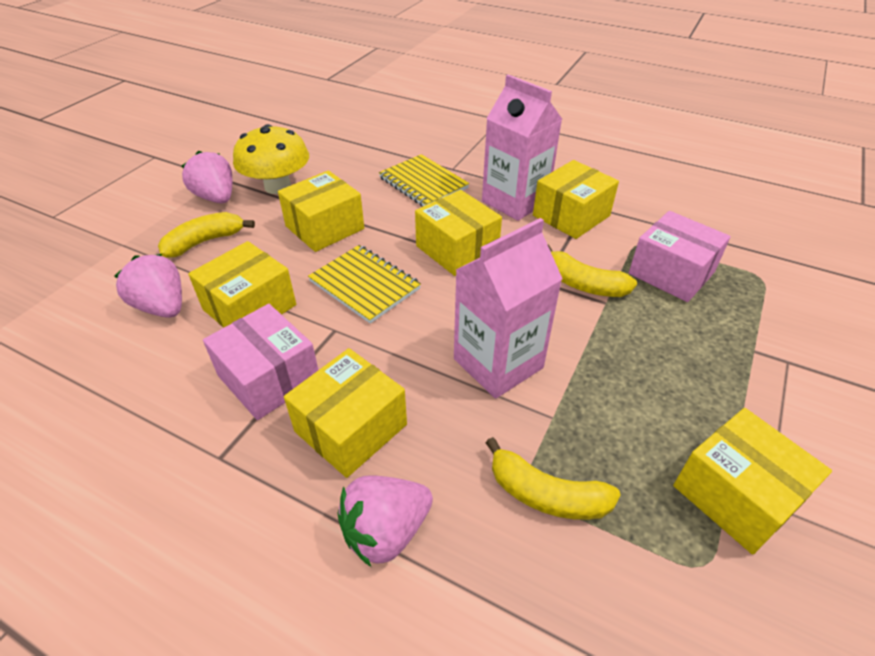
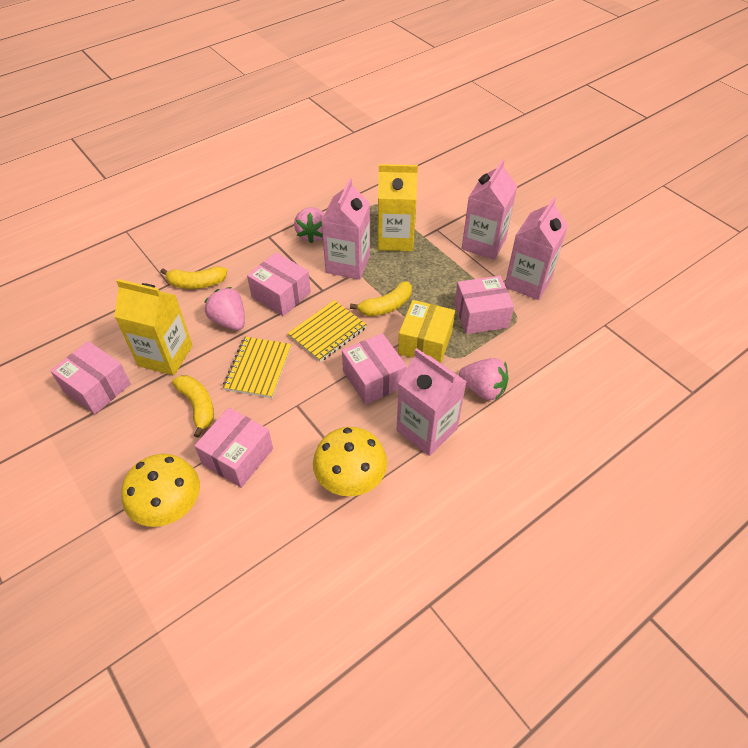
pink box: 2 -> 5
pink carton: 2 -> 4
yellow box: 6 -> 1
yellow carton: 0 -> 2
yellow mushroom: 1 -> 2

